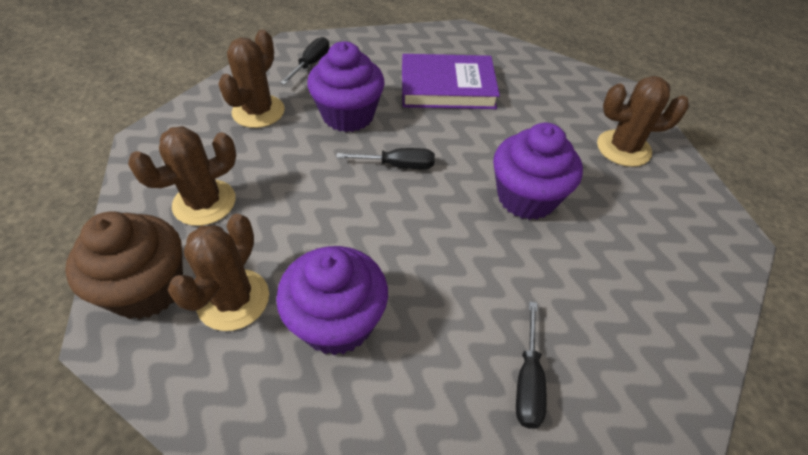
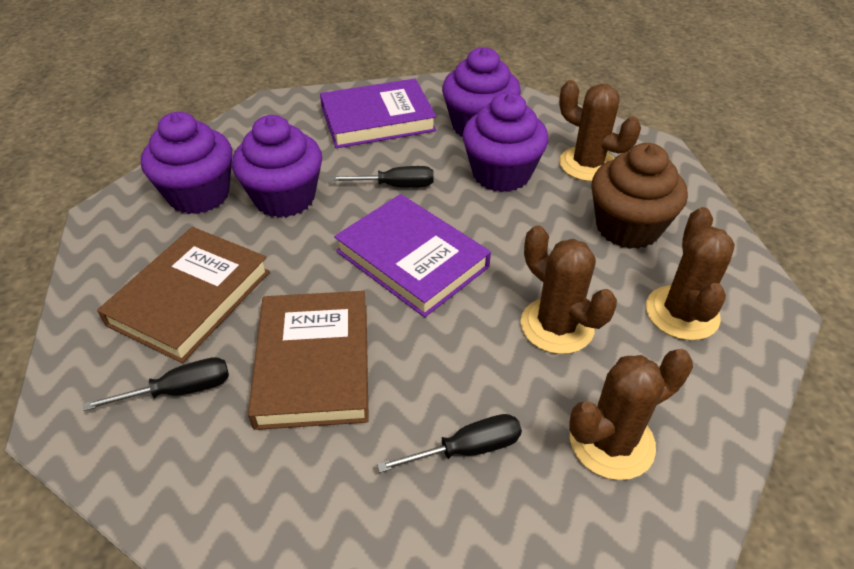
brown book: 0 -> 2
purple book: 1 -> 2
purple cupcake: 3 -> 4

